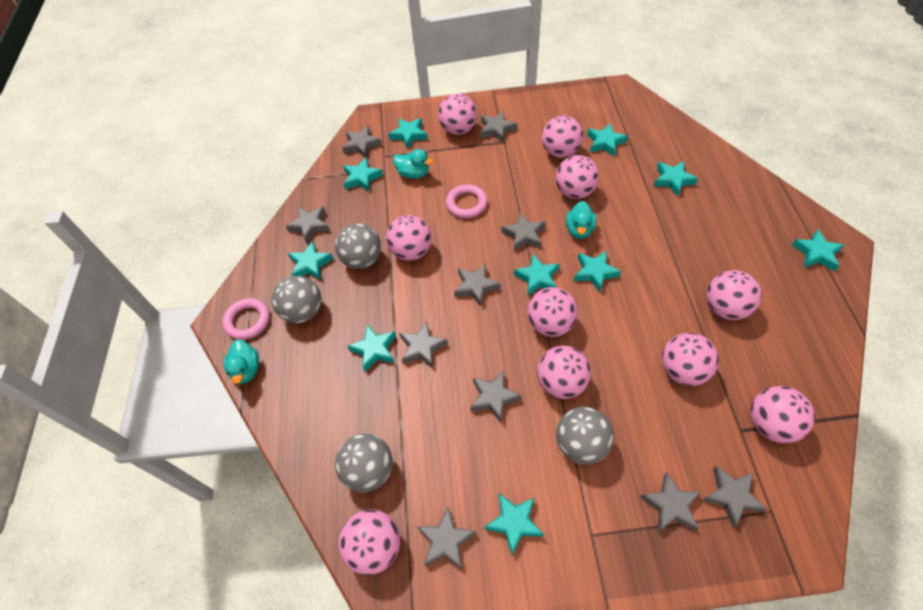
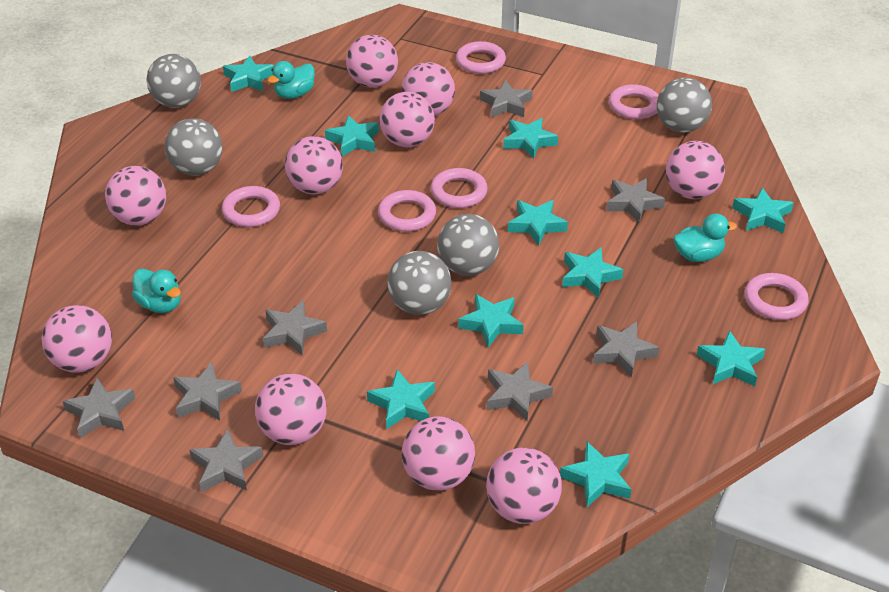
grey ball: 4 -> 5
grey star: 10 -> 8
pink ring: 2 -> 6

